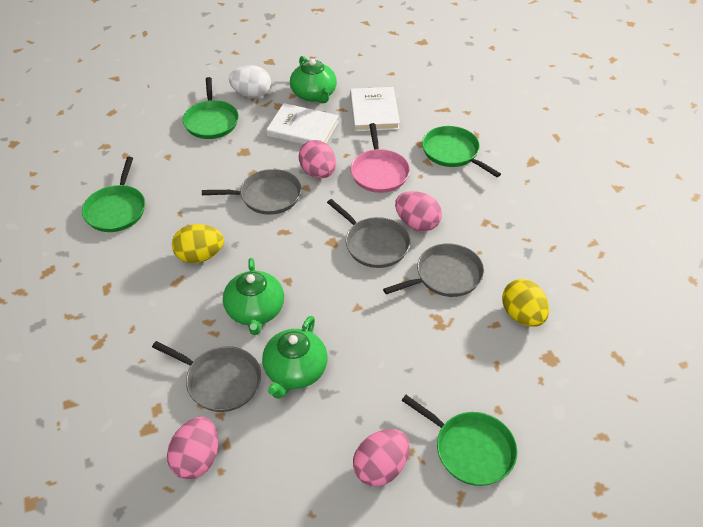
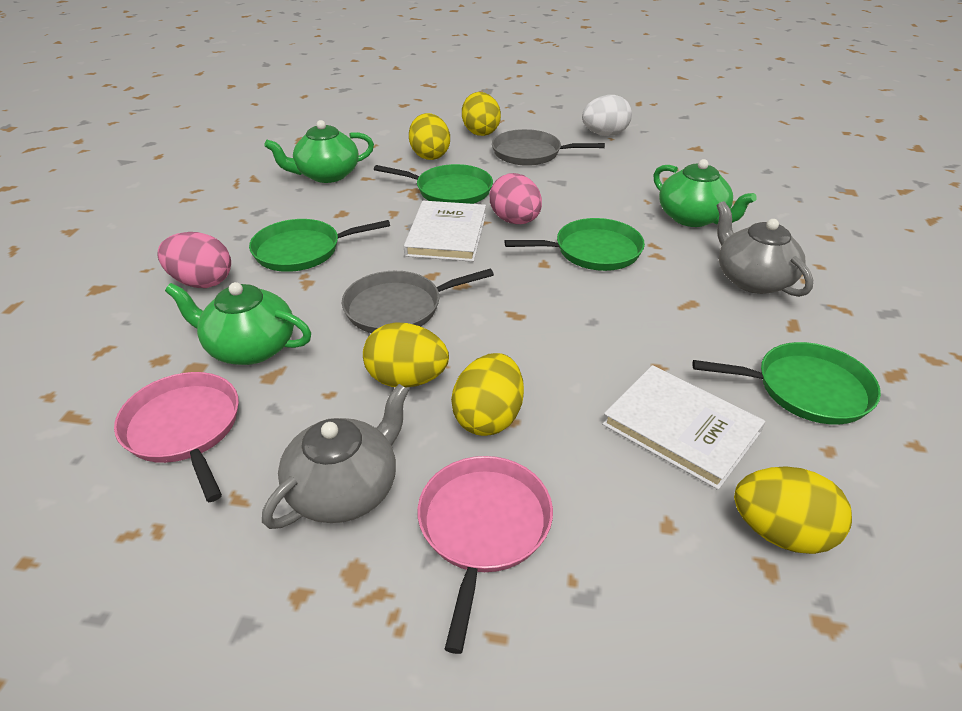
grey pan: 4 -> 2
grey teapot: 0 -> 2
pink egg: 4 -> 2
pink pan: 1 -> 2
yellow egg: 2 -> 5

